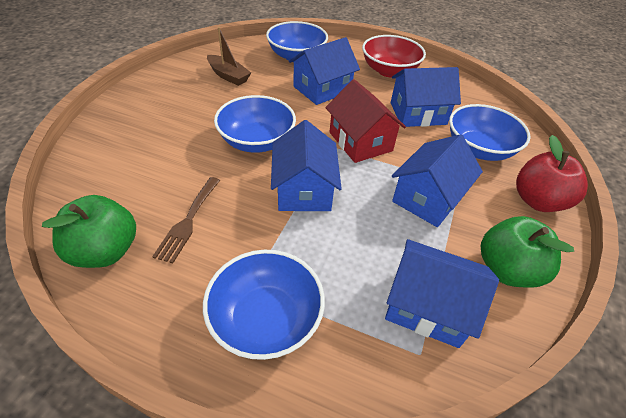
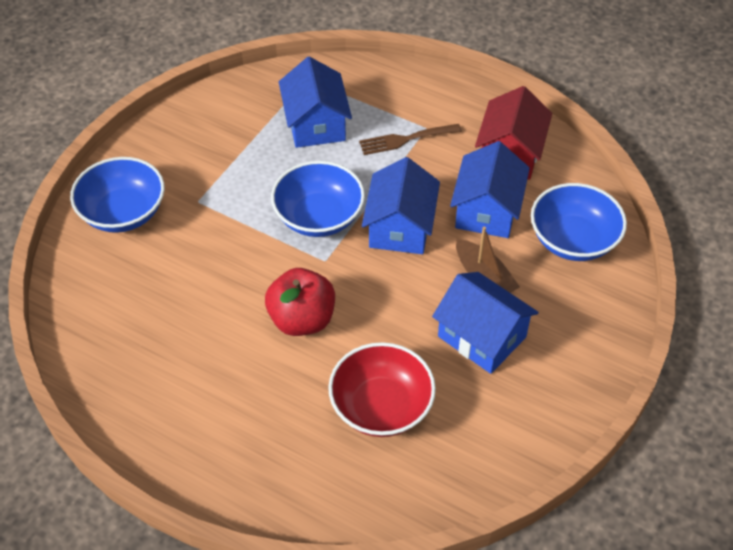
blue bowl: 4 -> 3
blue house: 5 -> 4
green apple: 2 -> 0

